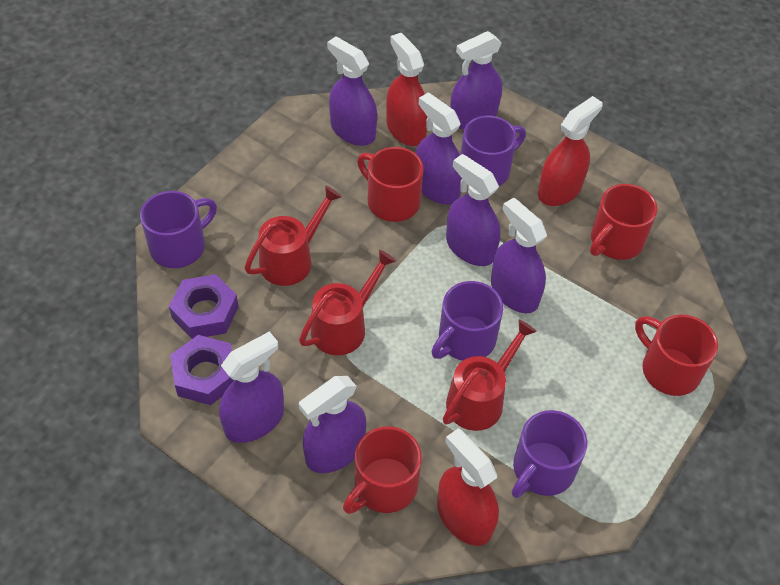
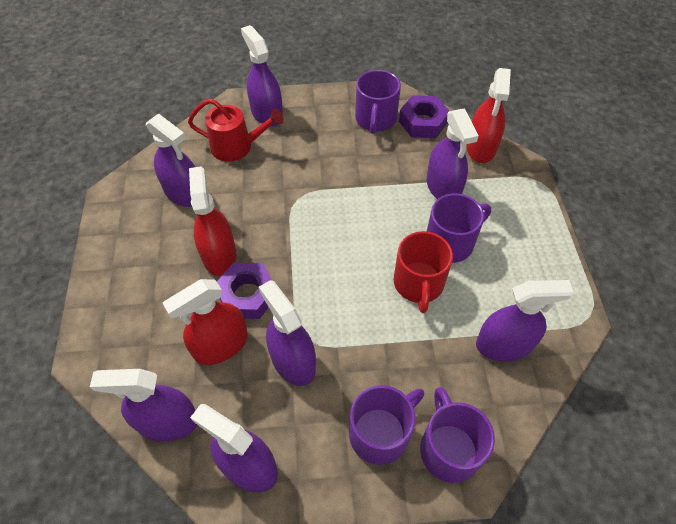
red mug: 4 -> 1
red watering can: 3 -> 1

